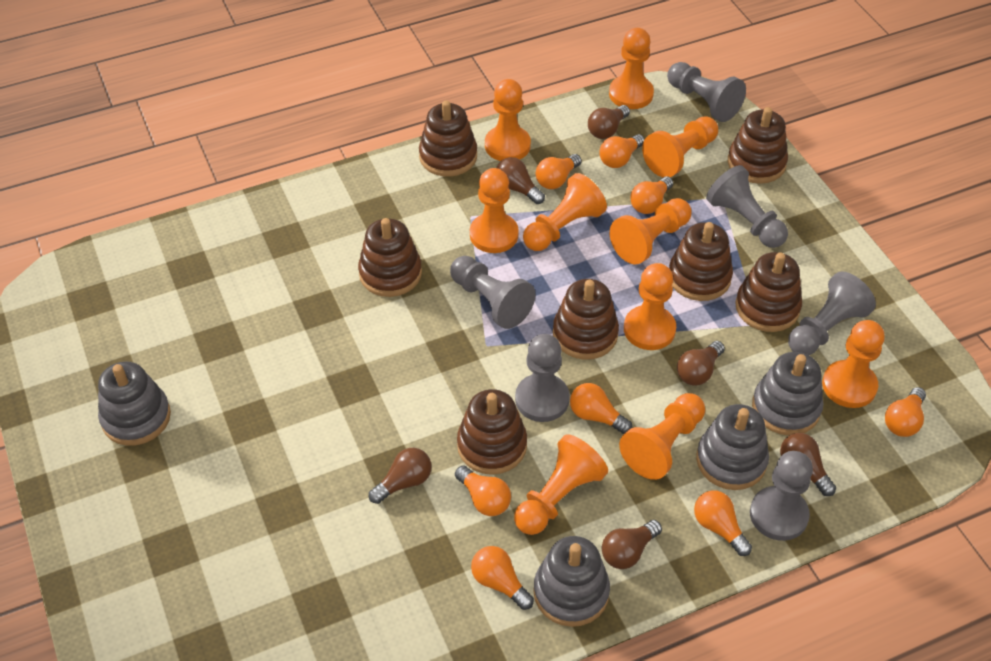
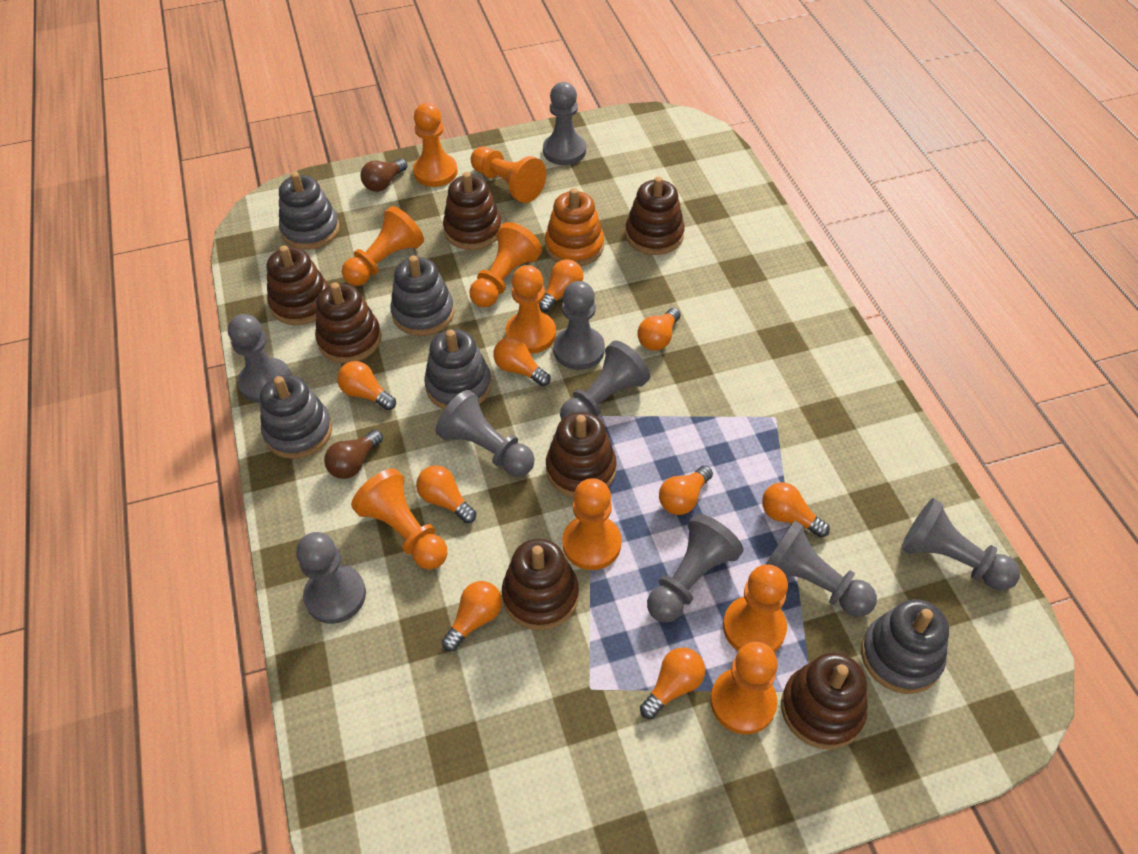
brown light bulb: 6 -> 2
grey pawn: 6 -> 9
grey stacking toy: 4 -> 5
orange light bulb: 8 -> 9
orange pawn: 10 -> 9
orange stacking toy: 0 -> 1

